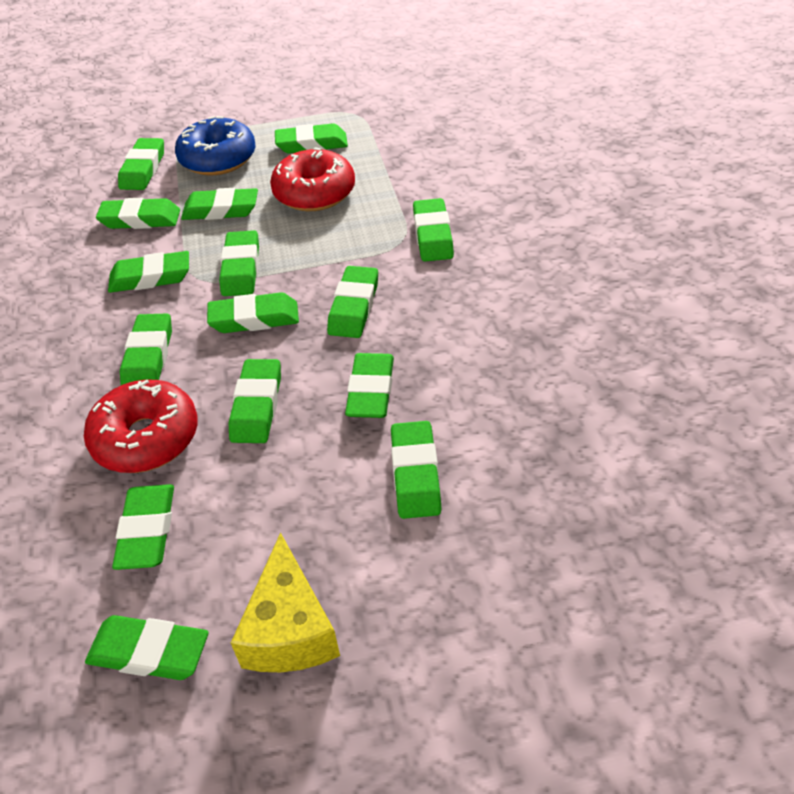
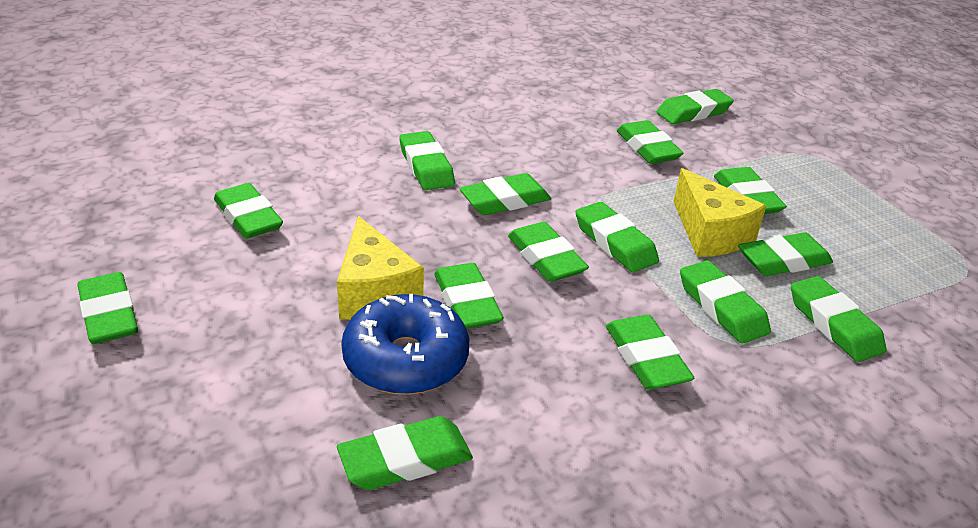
red donut: 2 -> 0
yellow cheese: 1 -> 2

